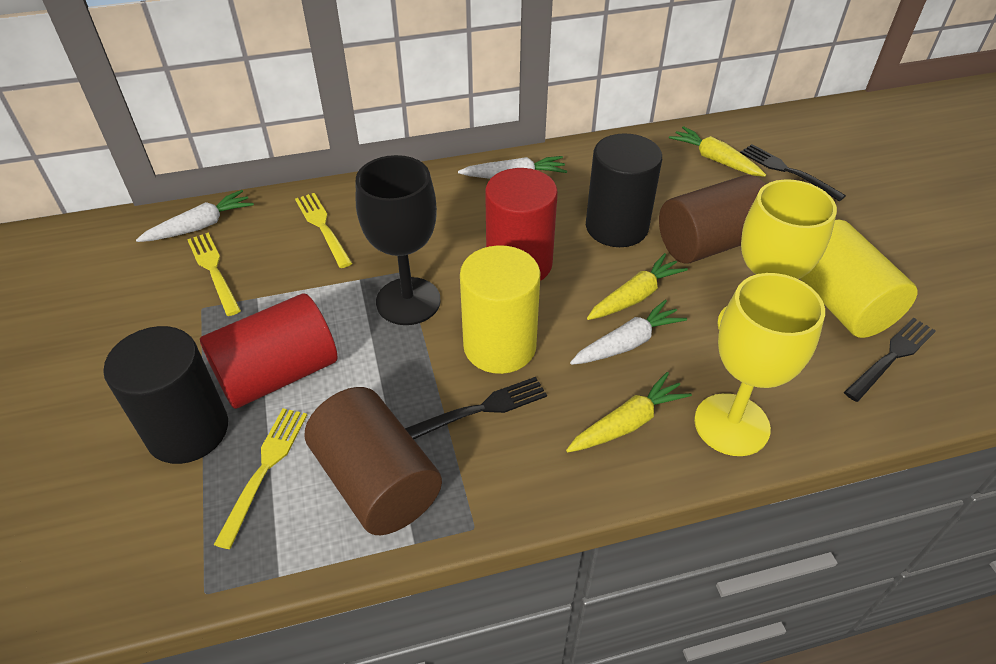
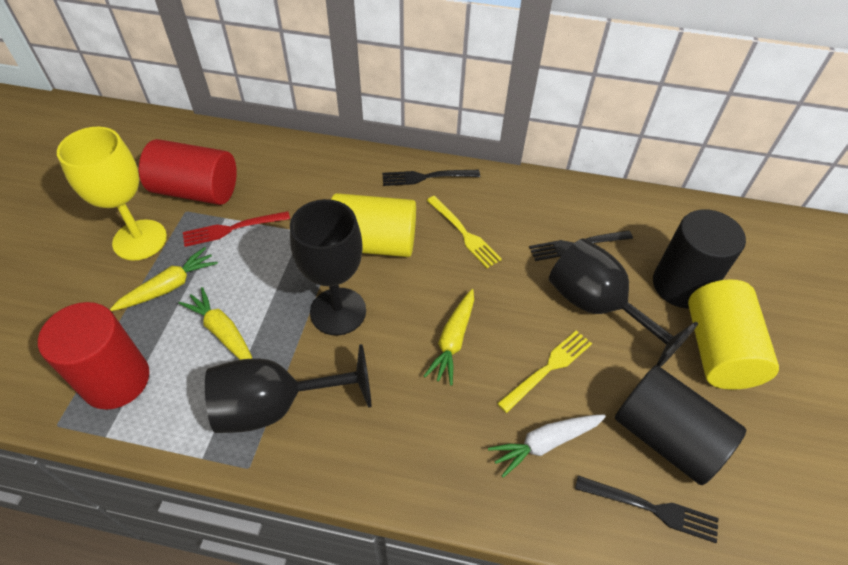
black goblet: 1 -> 3
brown cylinder: 2 -> 0
red fork: 0 -> 1
white carrot: 3 -> 1
yellow fork: 3 -> 2
yellow goblet: 2 -> 1

